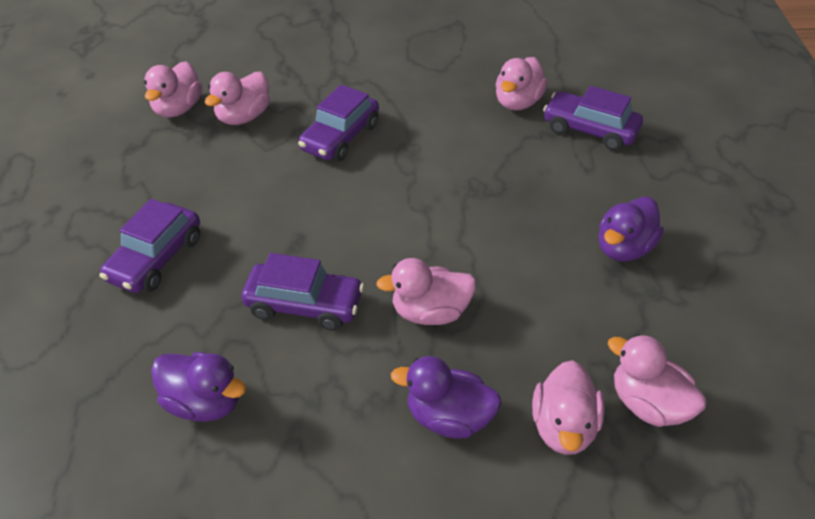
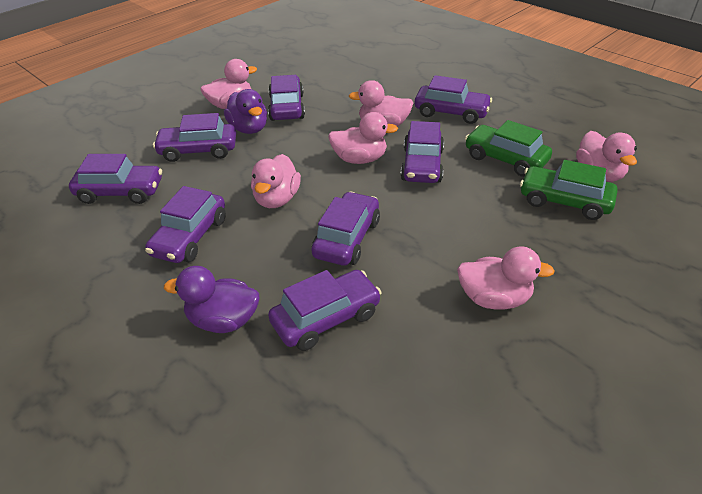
green car: 0 -> 2
purple car: 4 -> 8
purple duck: 3 -> 2

